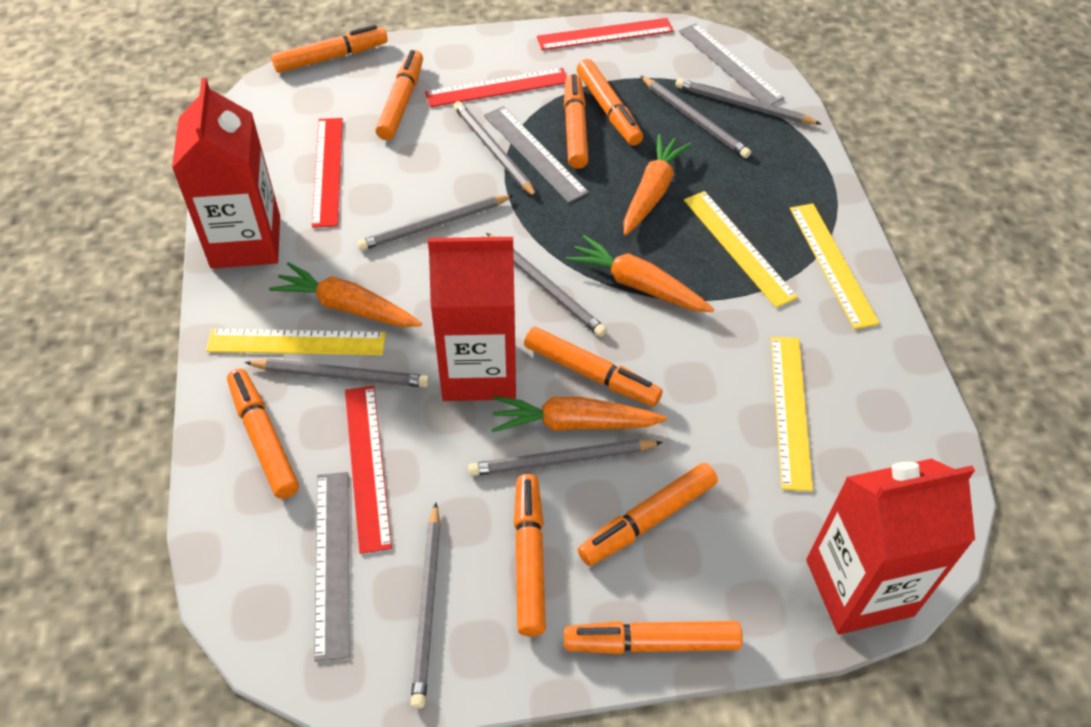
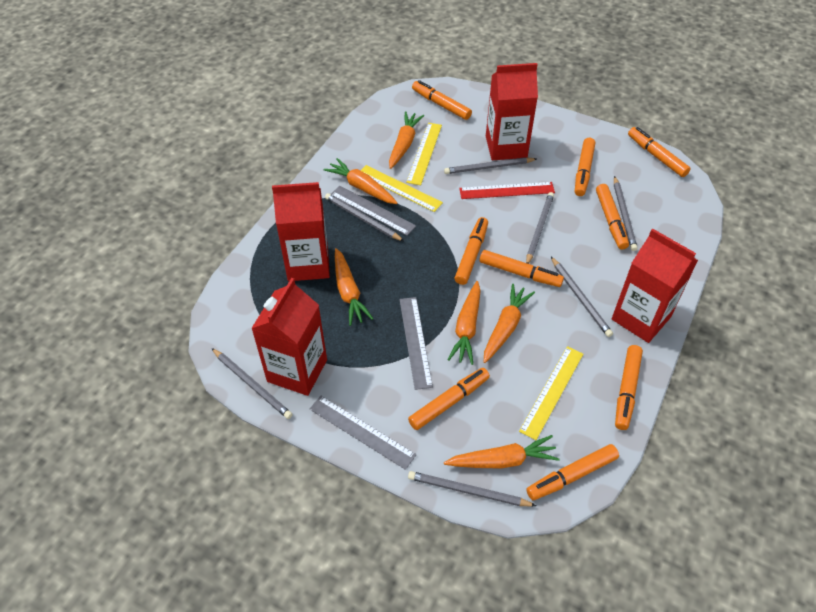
grey pencil: 8 -> 7
orange carrot: 4 -> 6
red carton: 3 -> 4
red ruler: 4 -> 1
yellow ruler: 4 -> 3

